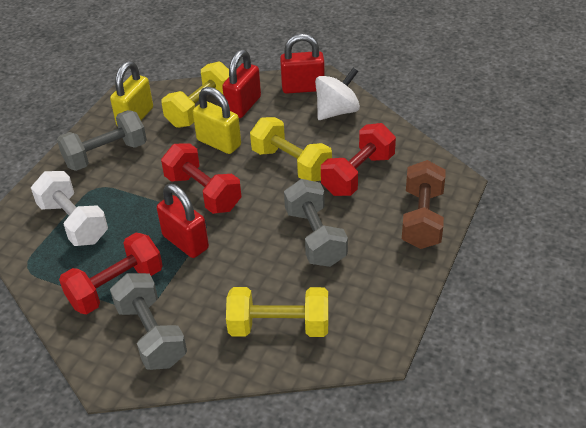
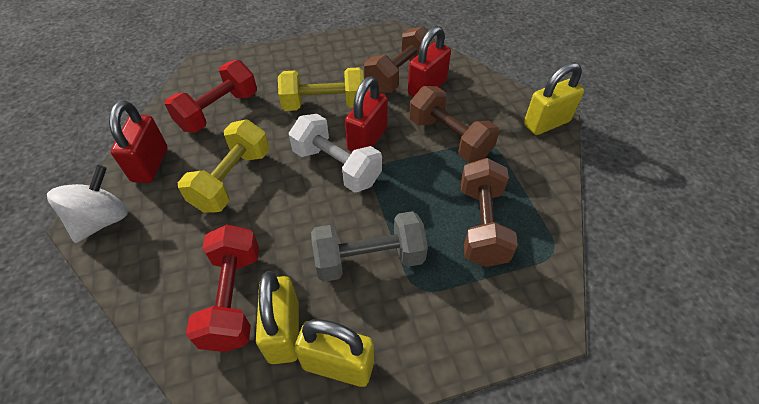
brown dumbbell: 1 -> 3
grey dumbbell: 3 -> 1
red dumbbell: 3 -> 2
yellow dumbbell: 3 -> 2
yellow padlock: 2 -> 3

